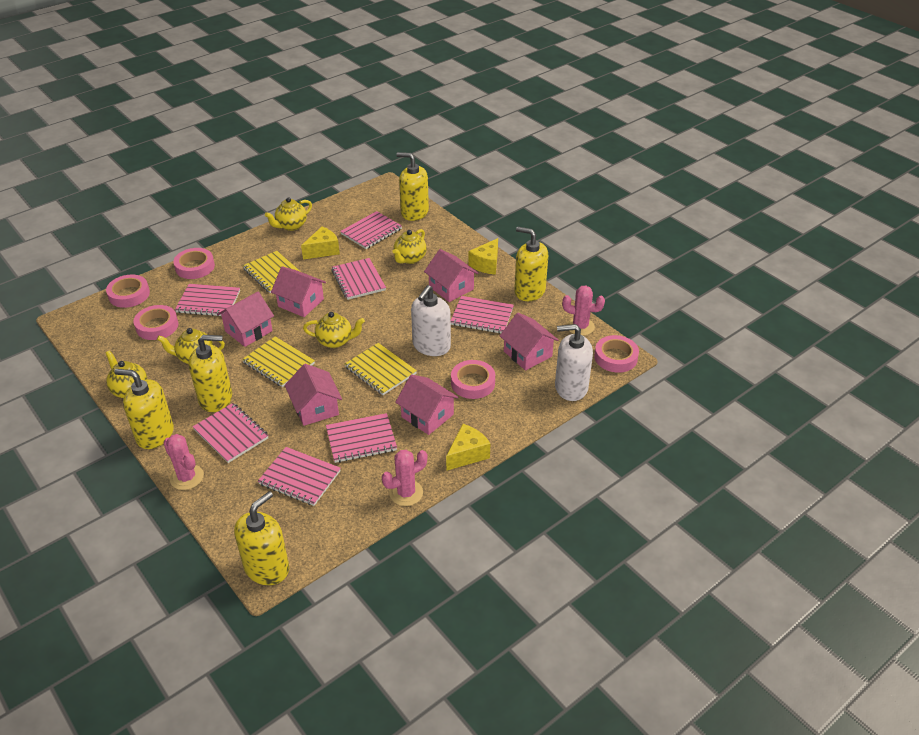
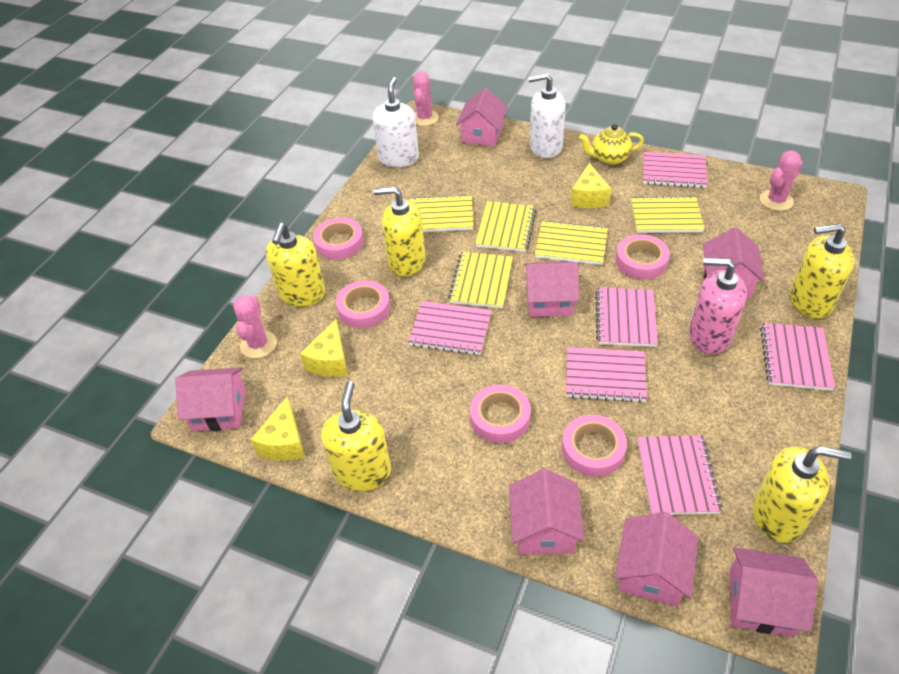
pink house: 6 -> 7
pink notebook: 7 -> 6
pink soap dispenser: 0 -> 1
yellow notebook: 3 -> 5
yellow teapot: 5 -> 1

